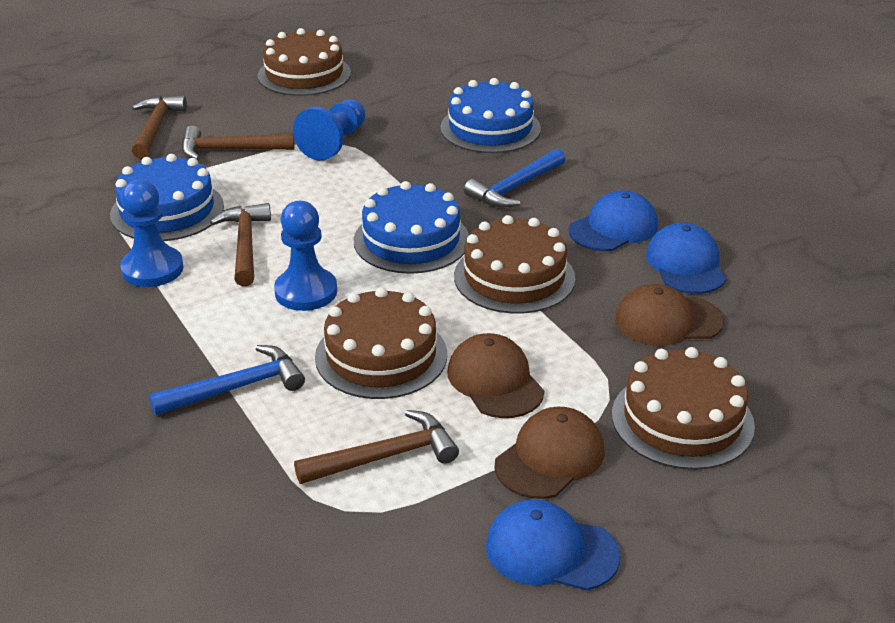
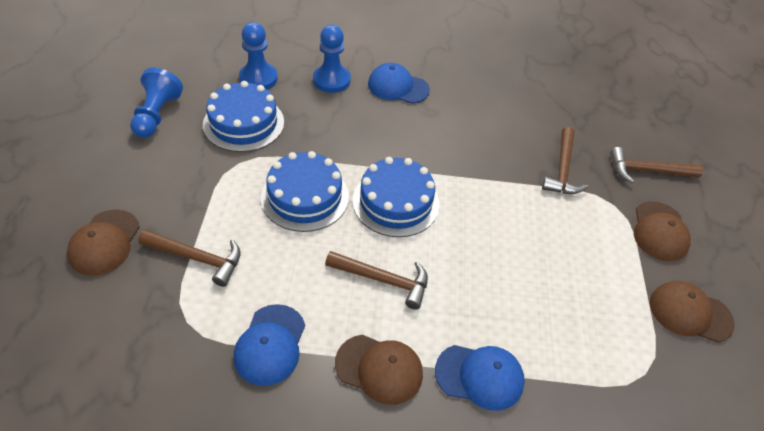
blue hammer: 2 -> 0
brown cake: 4 -> 0
brown cap: 3 -> 4

